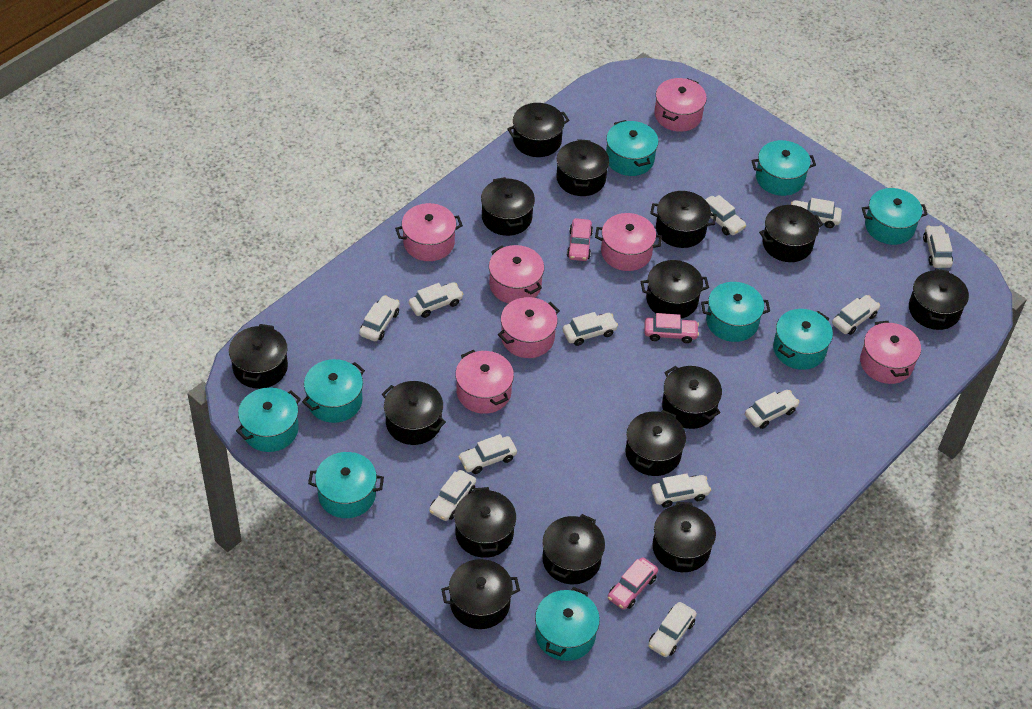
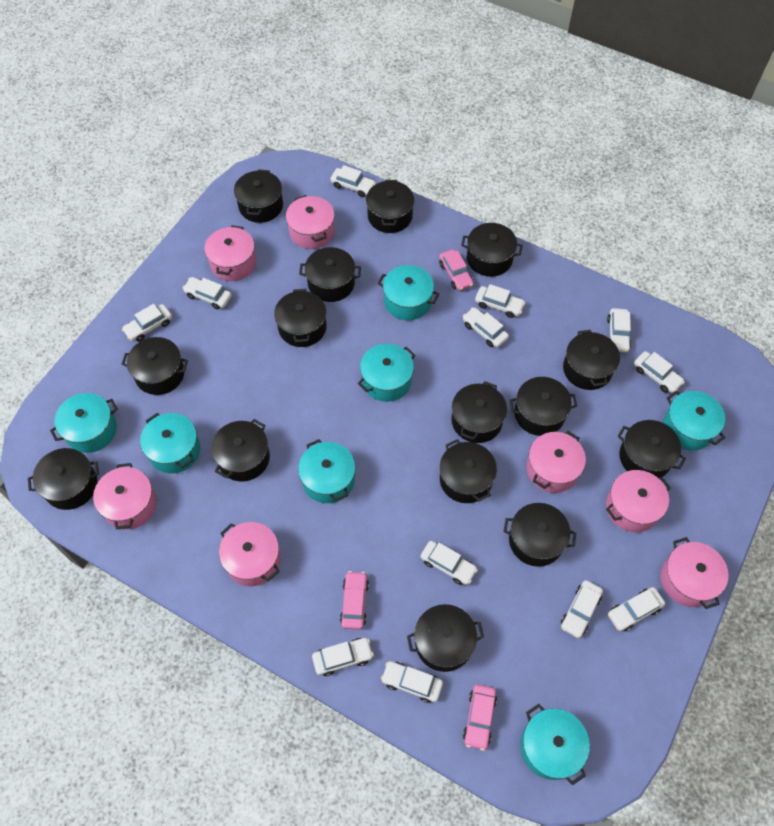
turquoise pot: 9 -> 7

